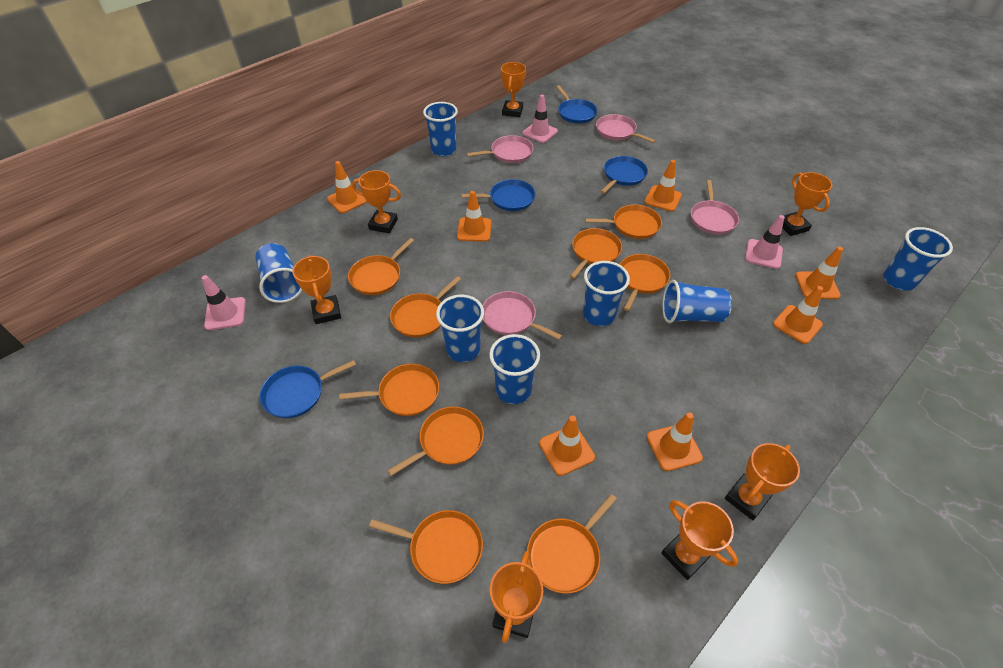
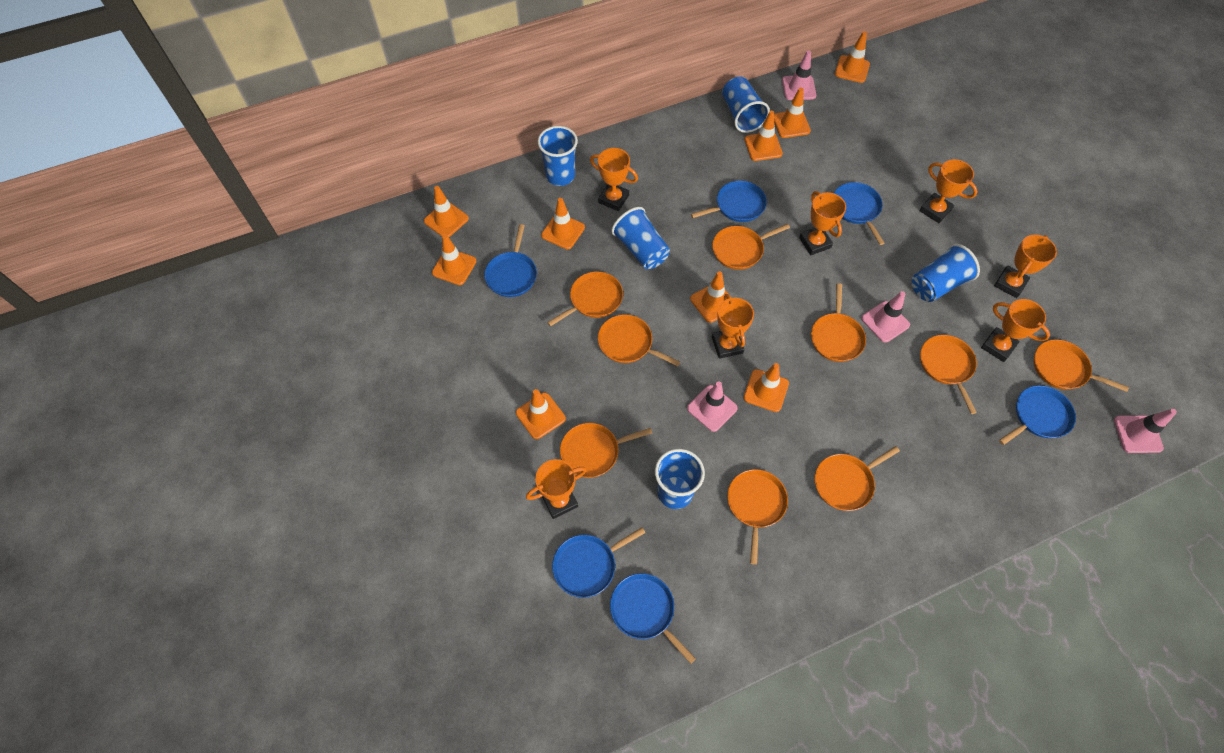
blue cup: 7 -> 5
blue pan: 4 -> 6
orange traffic cone: 7 -> 9
pink pan: 4 -> 0
pink traffic cone: 3 -> 4

